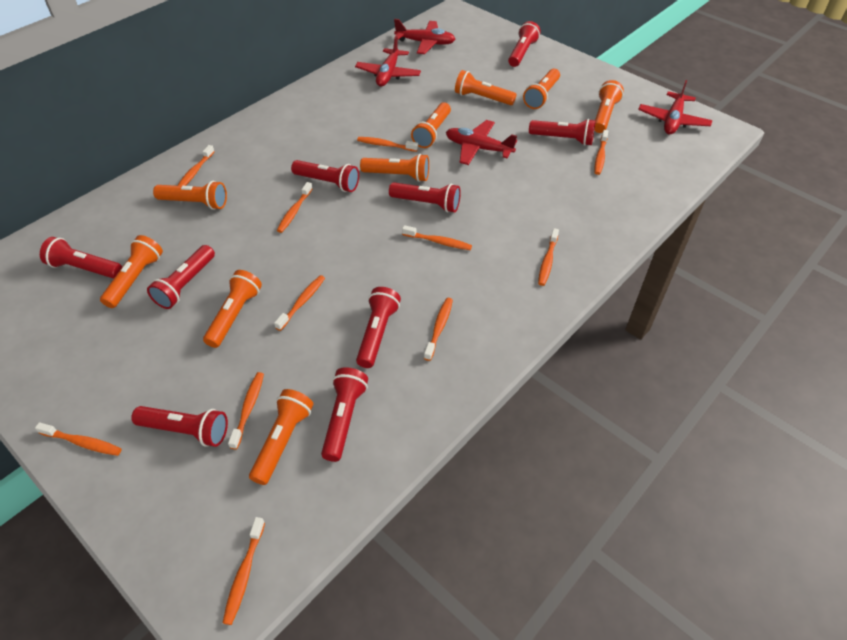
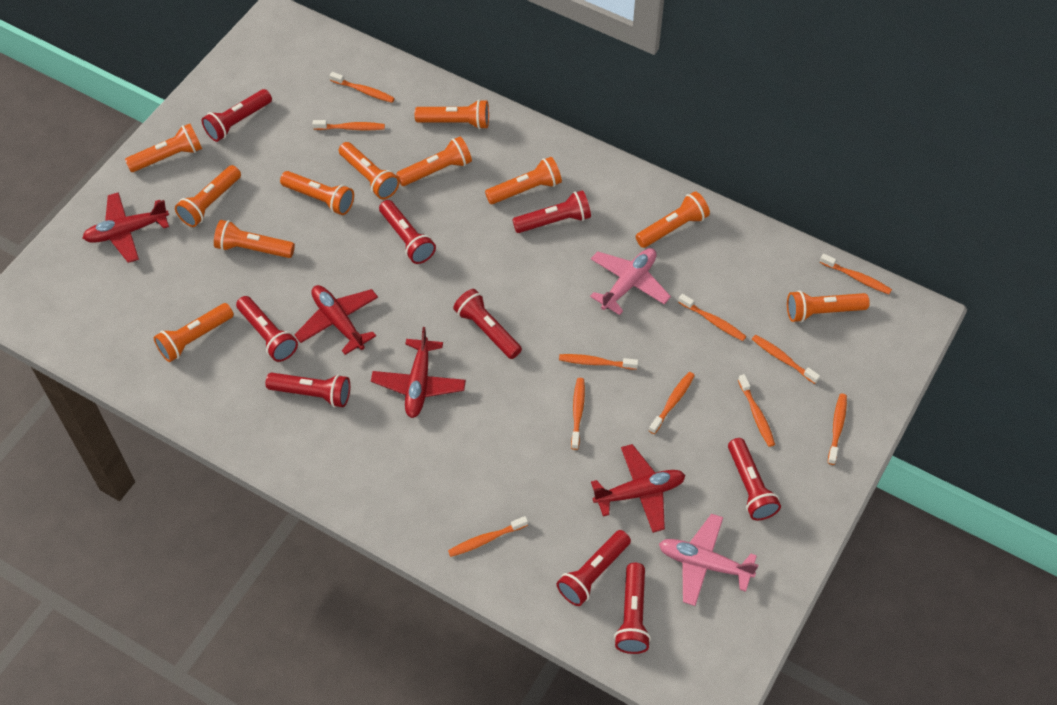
orange flashlight: 9 -> 11
pink plane: 0 -> 2

